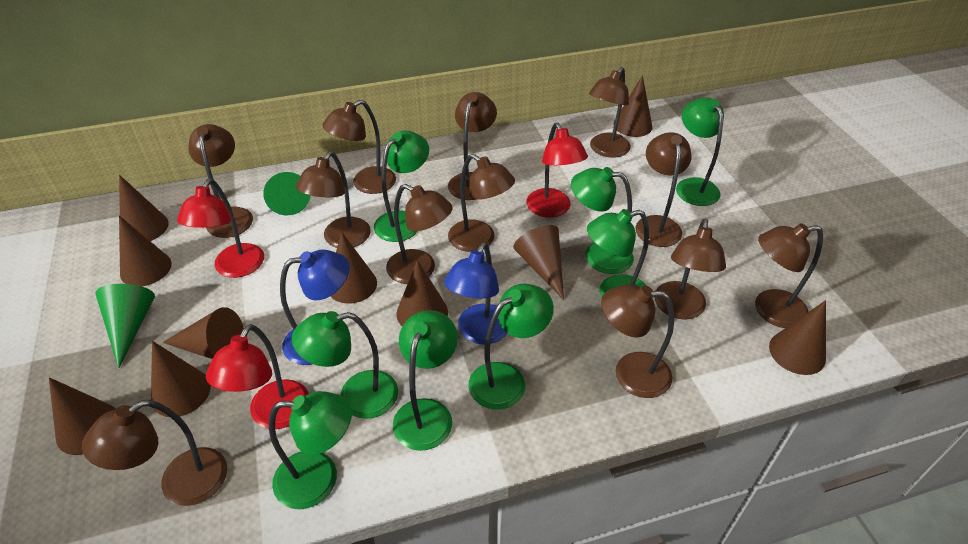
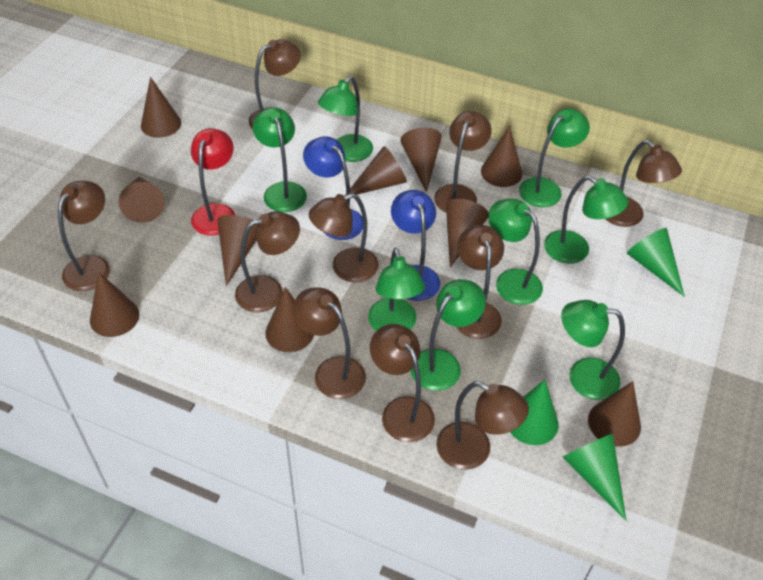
brown lamp: 12 -> 10
green cone: 2 -> 3
red lamp: 3 -> 1

